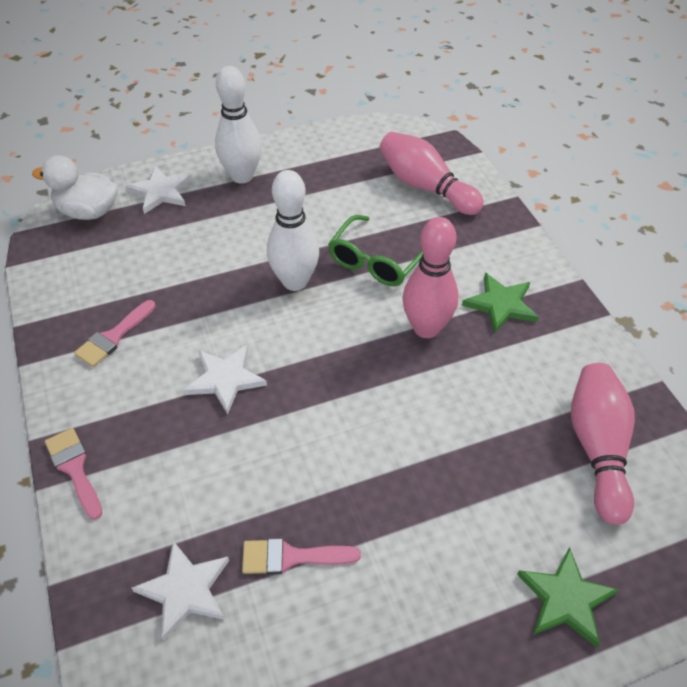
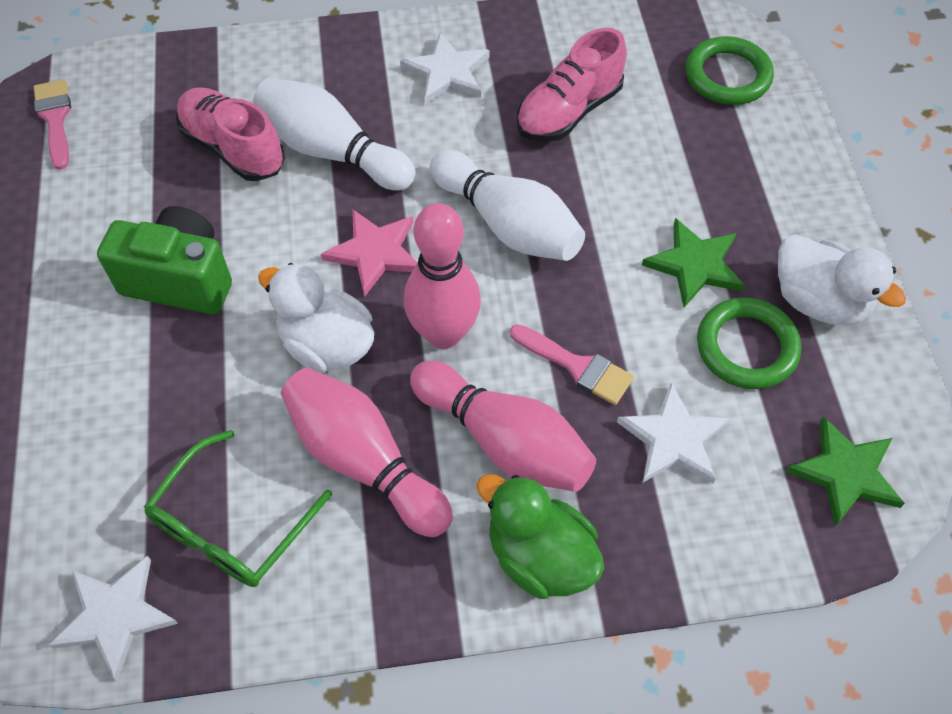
green camera: 0 -> 1
green duck: 0 -> 1
green ring: 0 -> 2
pink brush: 3 -> 2
pink shoe: 0 -> 2
pink star: 0 -> 1
white duck: 1 -> 2

